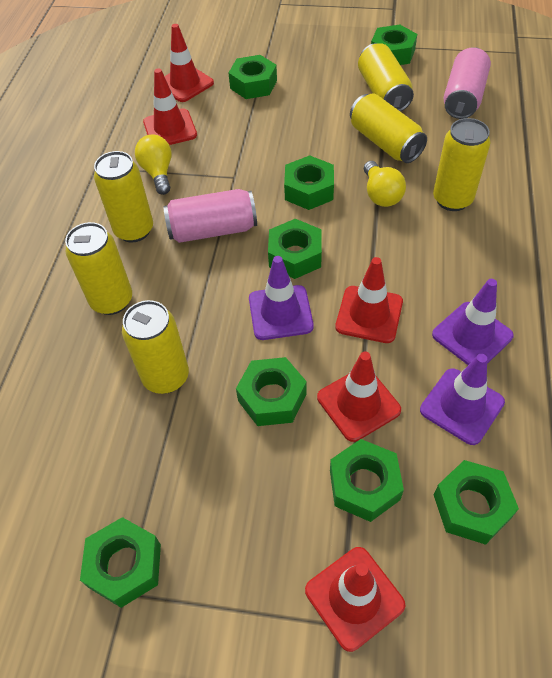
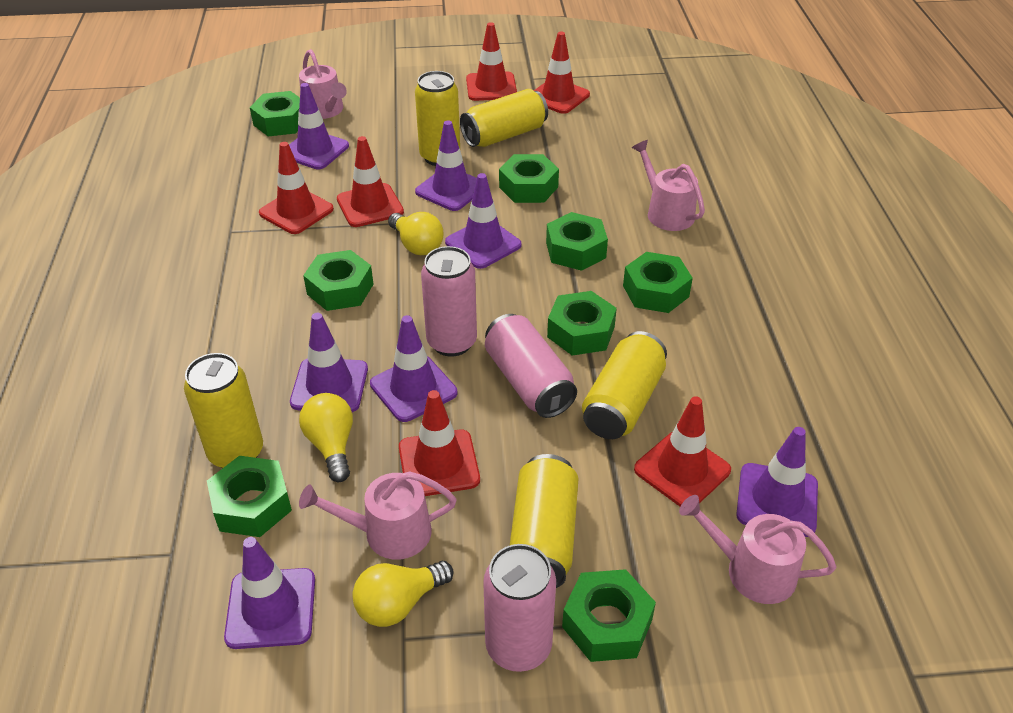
pink can: 2 -> 3
pink watering can: 0 -> 4
purple traffic cone: 3 -> 7
red traffic cone: 5 -> 6
yellow can: 6 -> 5
yellow light bulb: 2 -> 3

